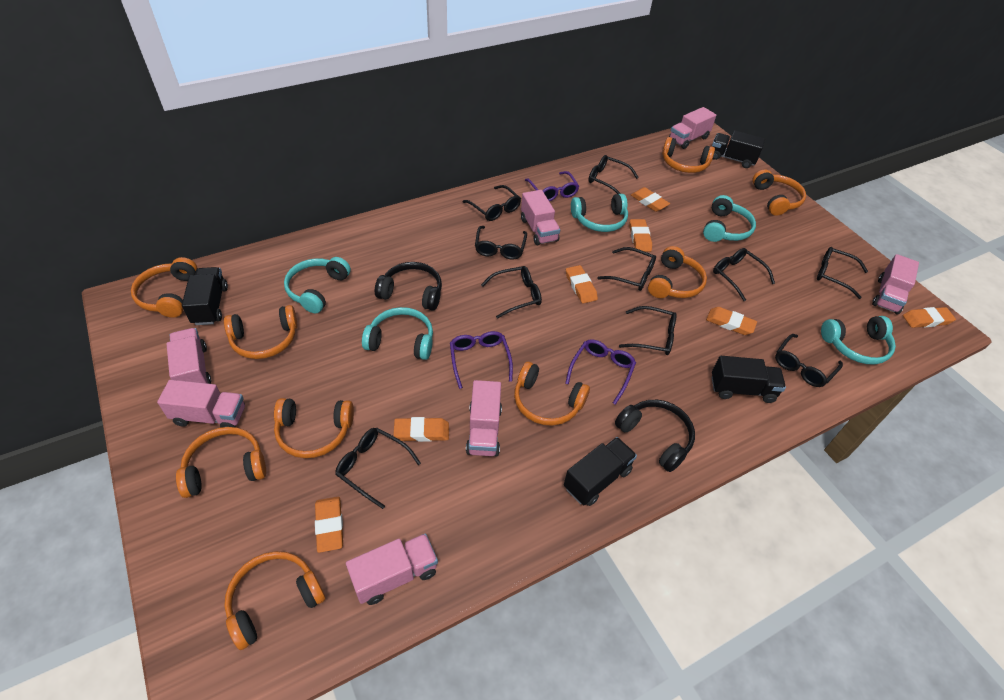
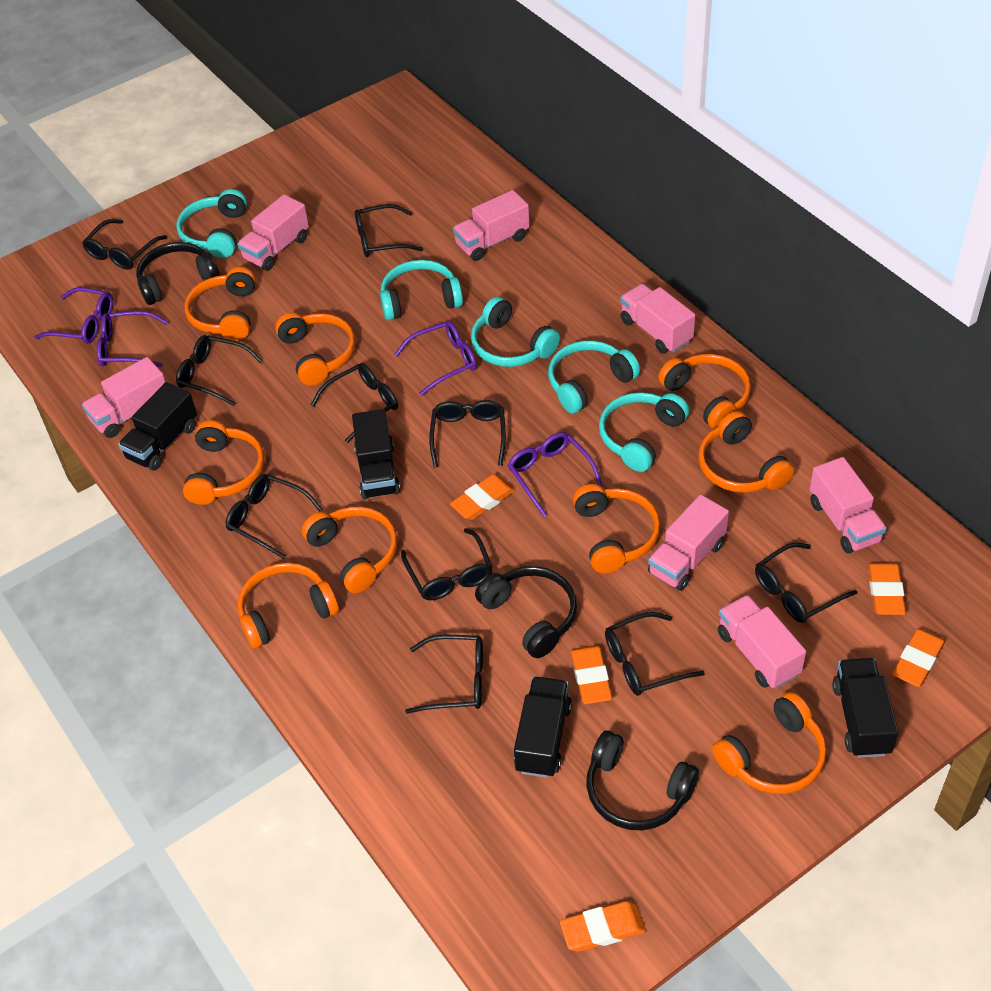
black headphones: 2 -> 3
orange eraser: 7 -> 5
purple glasses: 3 -> 4

